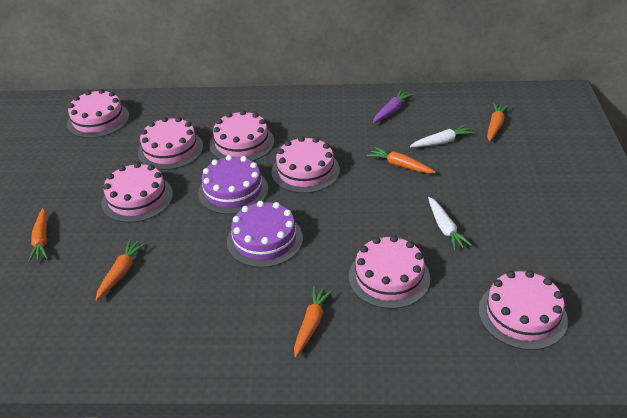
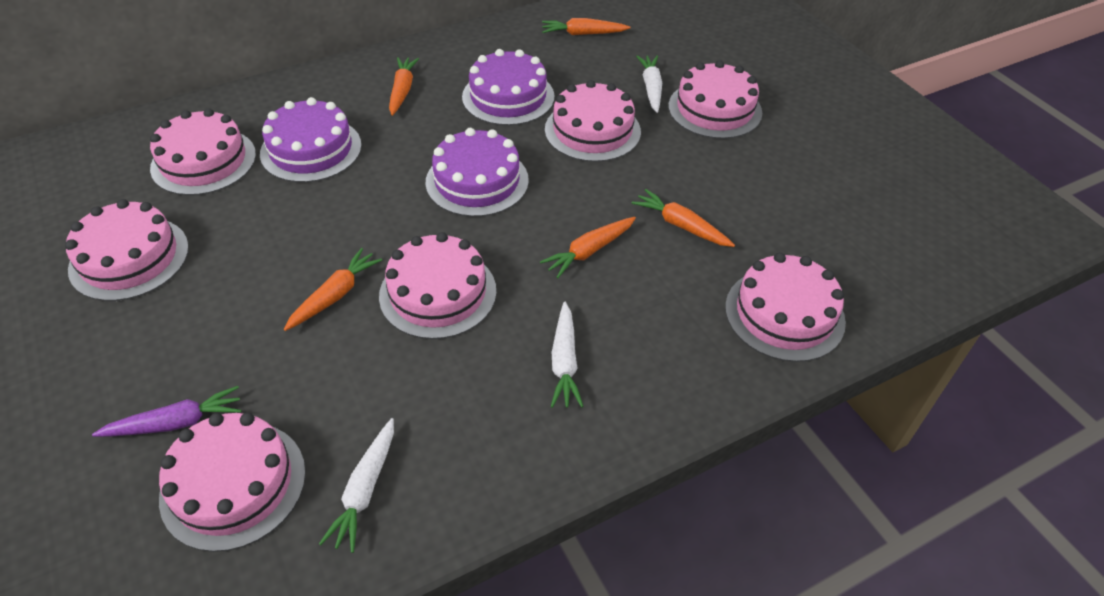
purple cake: 2 -> 3
white carrot: 2 -> 3

